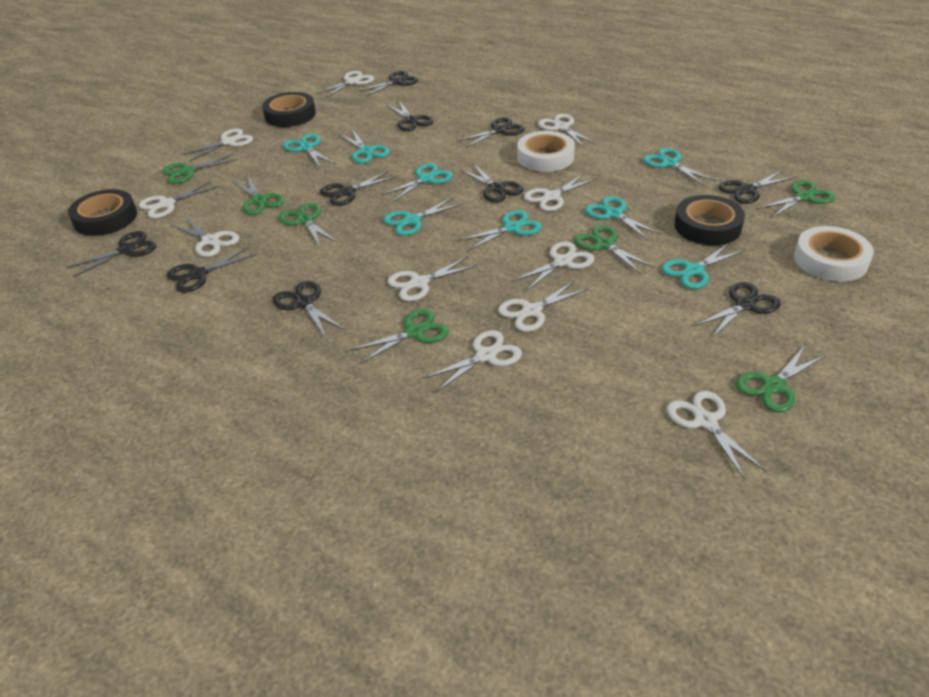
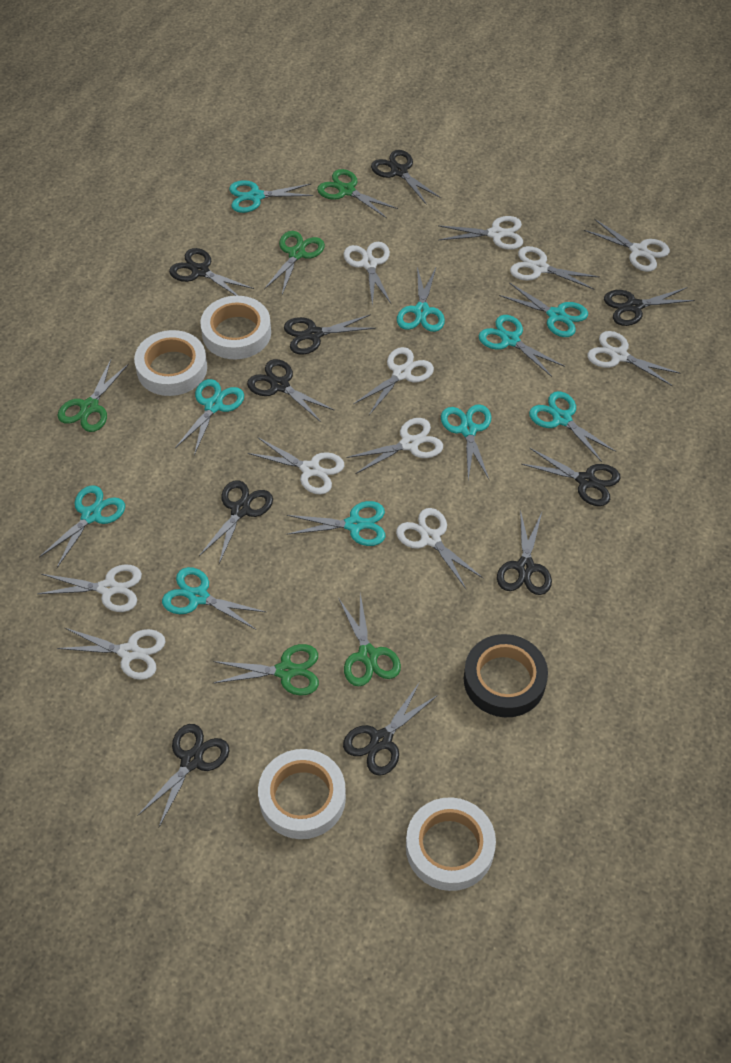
black tape: 3 -> 1
green scissors: 7 -> 5
turquoise scissors: 8 -> 10
white tape: 2 -> 4

